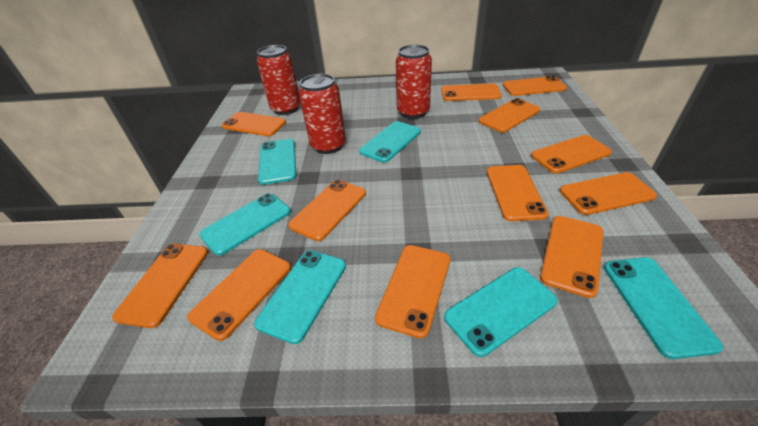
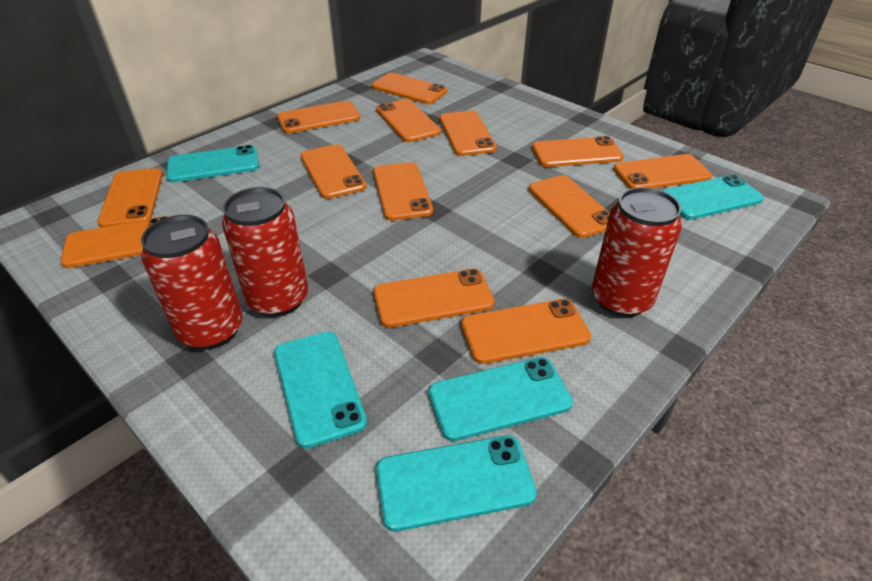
orange phone: 12 -> 13
turquoise phone: 6 -> 5

